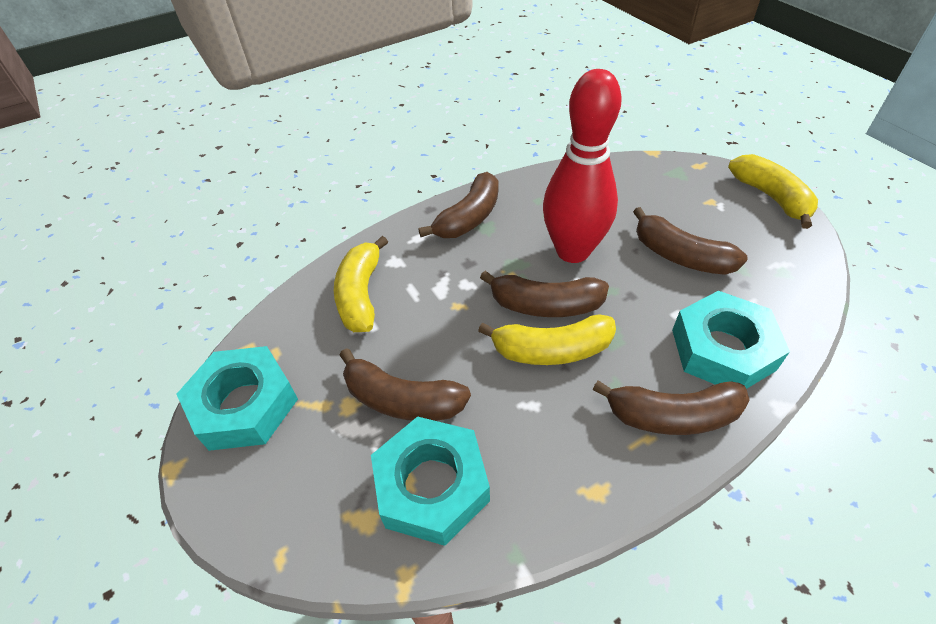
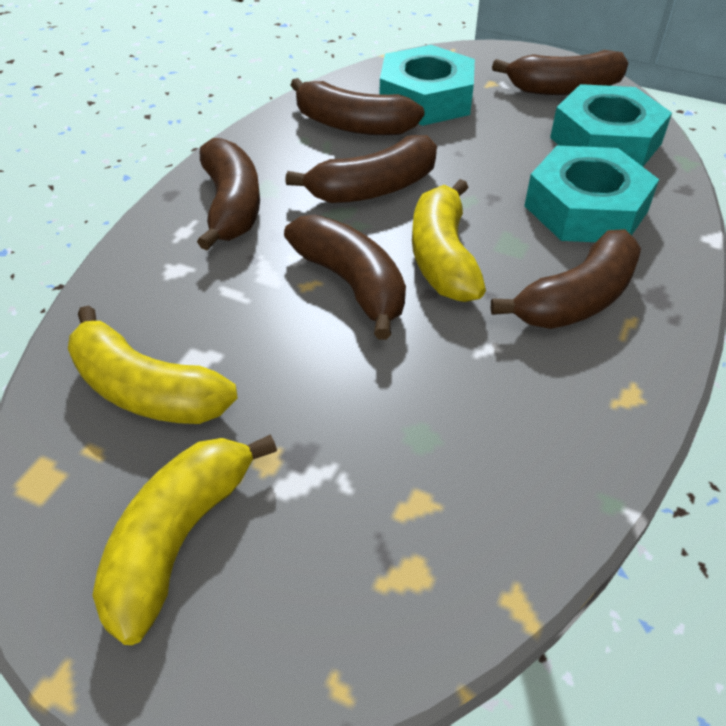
brown banana: 5 -> 6
red bowling pin: 1 -> 0

